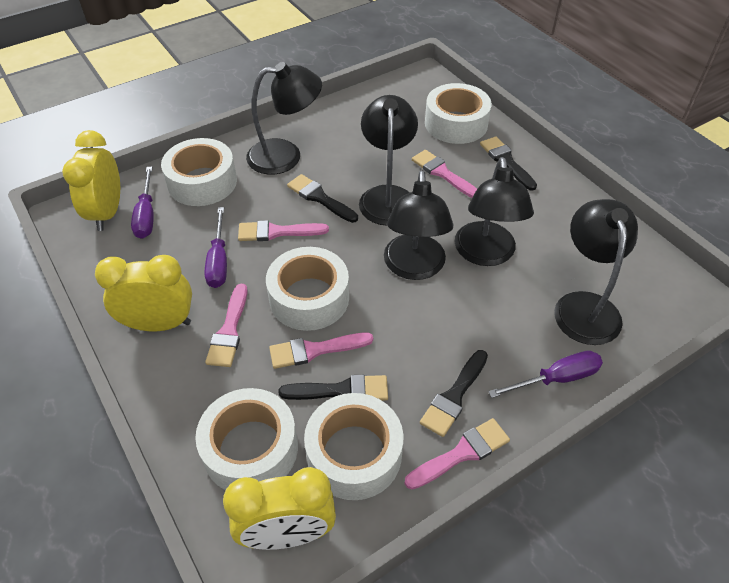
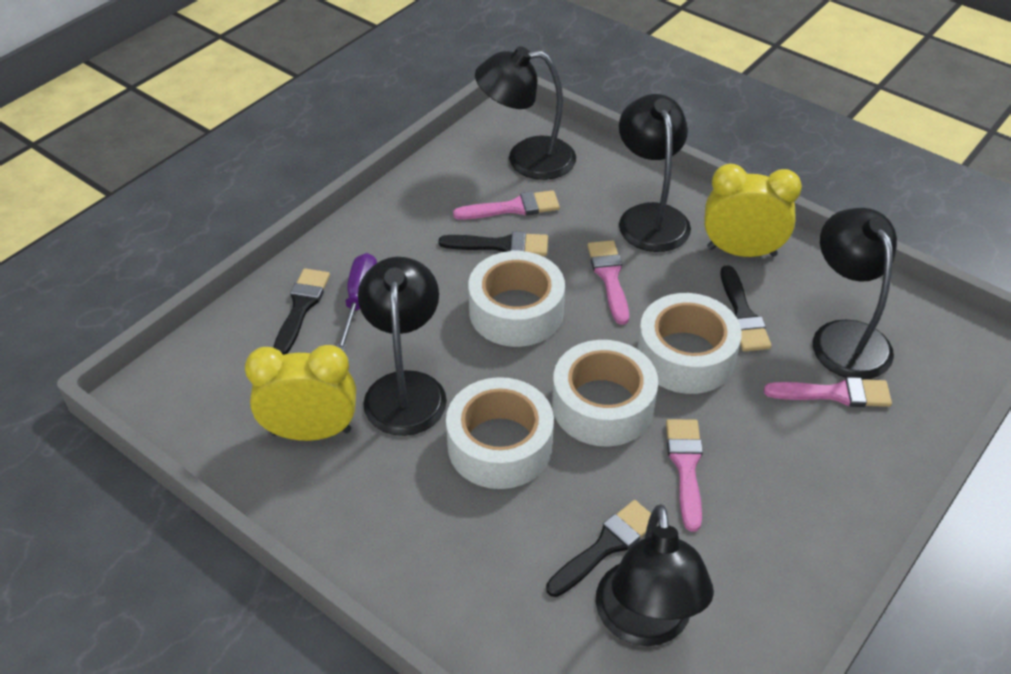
pink brush: 5 -> 4
purple screwdriver: 3 -> 1
white tape: 5 -> 4
yellow clock: 3 -> 2

